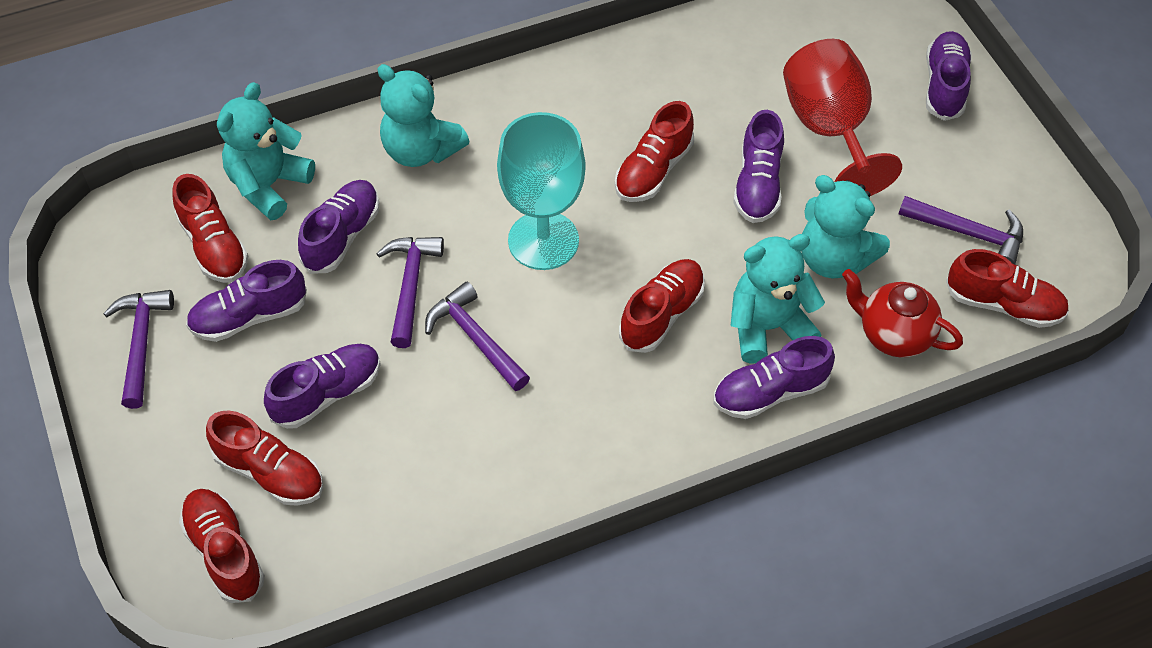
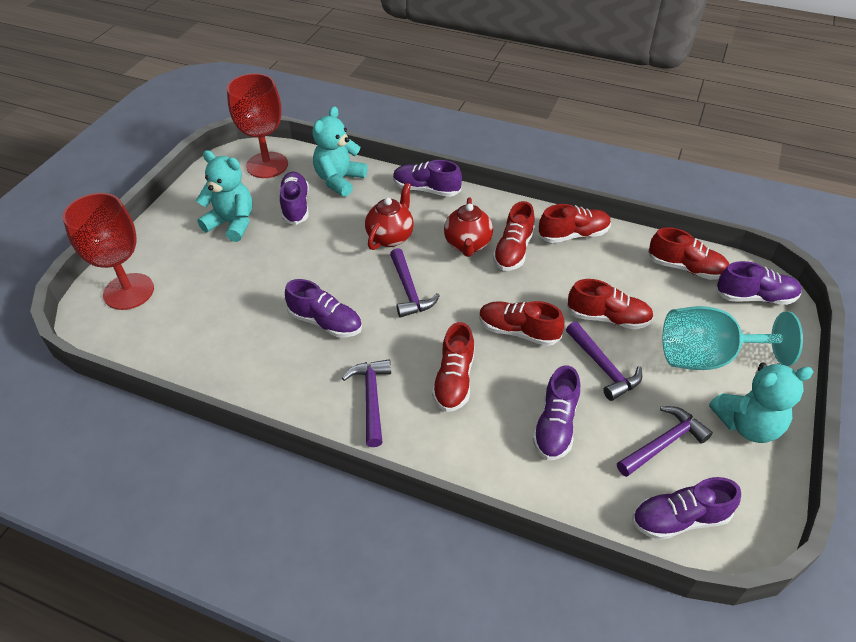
red goblet: 1 -> 2
red teapot: 1 -> 2
turquoise teddy bear: 4 -> 3

